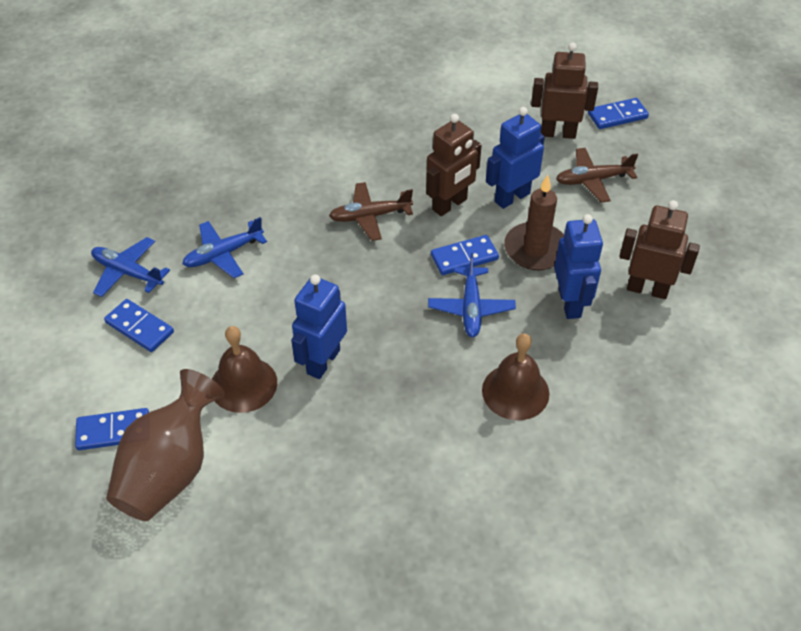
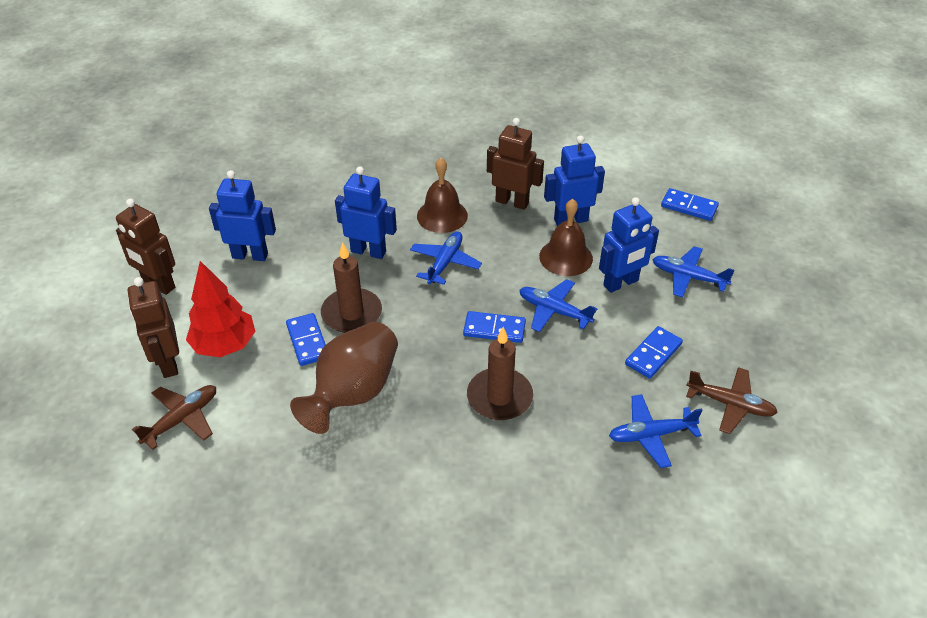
blue plane: 3 -> 4
blue robot: 3 -> 4
brown candle: 1 -> 2
red tree: 0 -> 1

